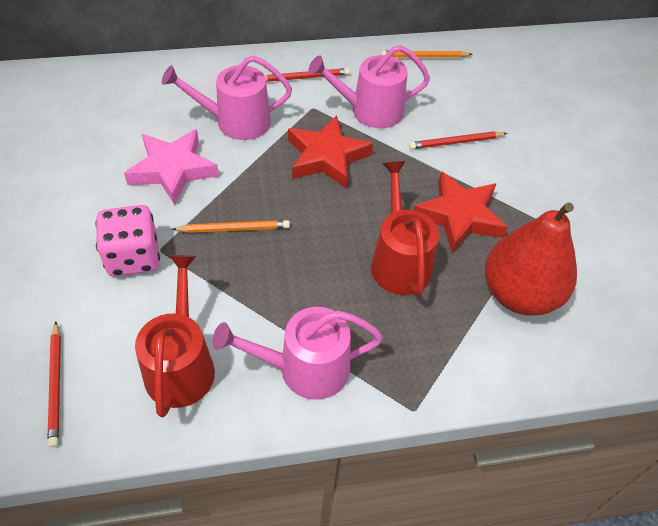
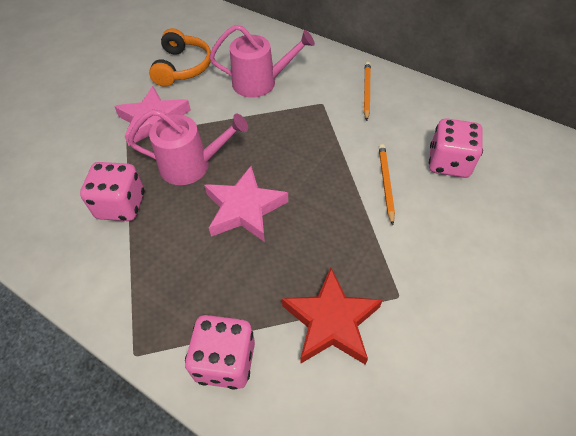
orange headphones: 0 -> 1
pink dice: 1 -> 3
pink star: 1 -> 2
pink watering can: 3 -> 2
red pear: 1 -> 0
red pencil: 3 -> 0
red star: 2 -> 1
red watering can: 2 -> 0

